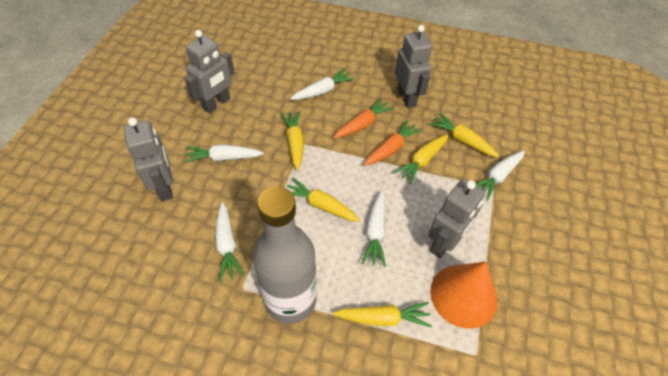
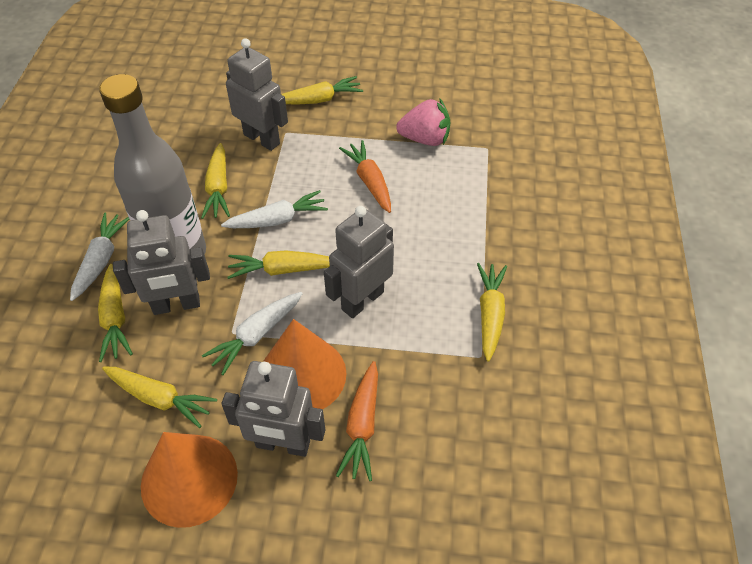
orange cone: 1 -> 2
pink strawberry: 0 -> 1
white carrot: 5 -> 3
yellow carrot: 5 -> 6

